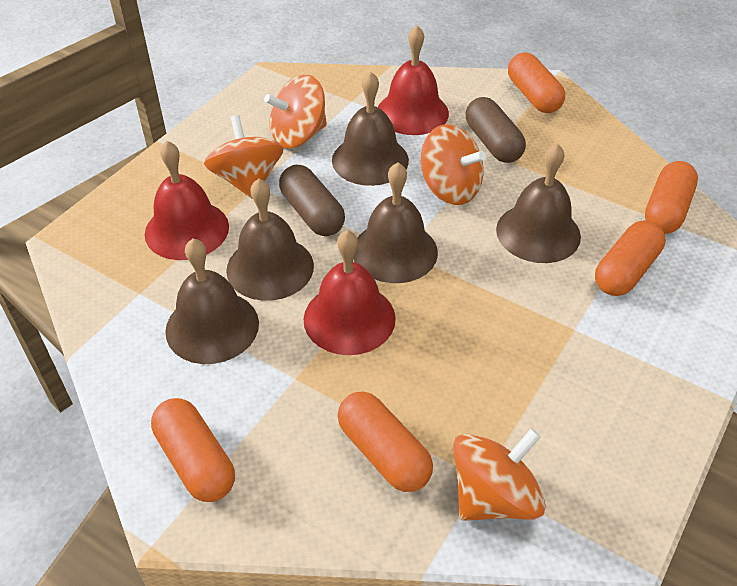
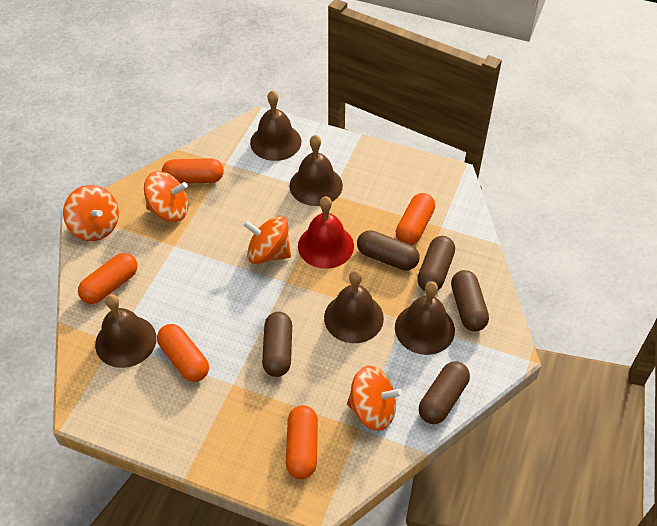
brown capsule: 2 -> 5
red bell: 3 -> 1

